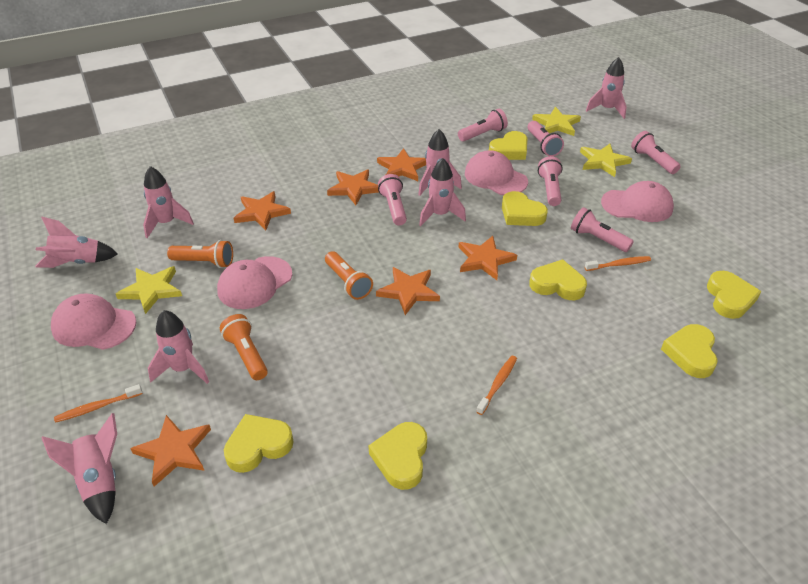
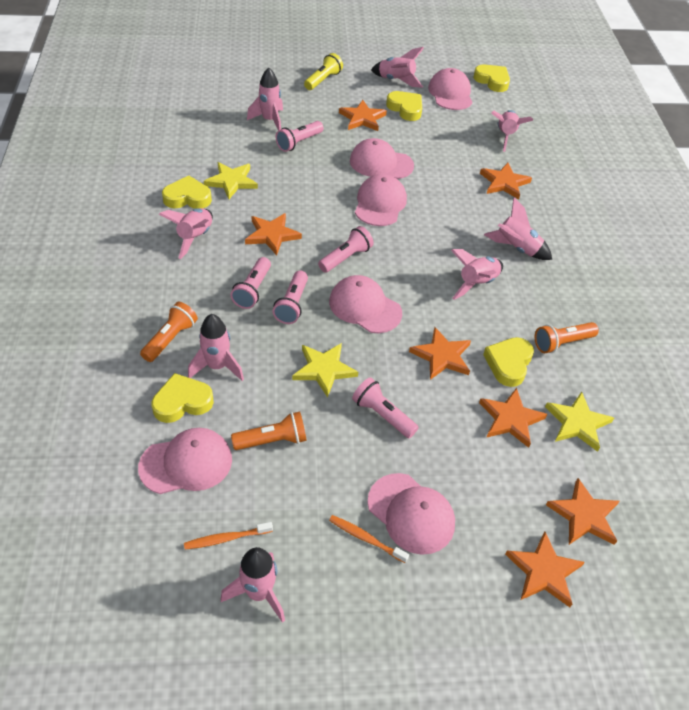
orange star: 6 -> 7
orange toothbrush: 3 -> 2
pink cap: 4 -> 6
pink flashlight: 6 -> 5
pink rocket: 7 -> 8
yellow flashlight: 0 -> 1
yellow heart: 7 -> 5

